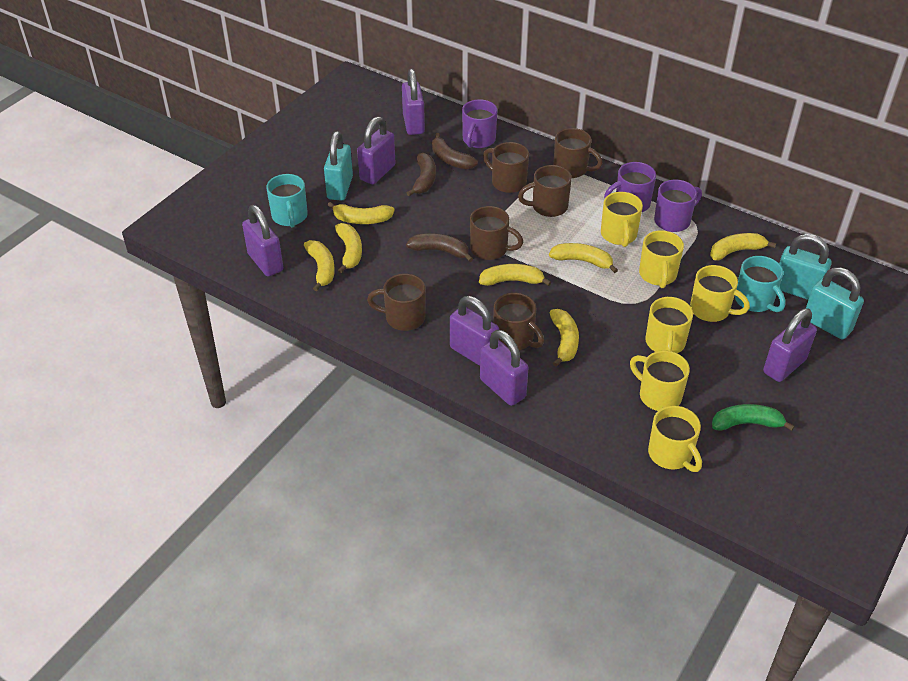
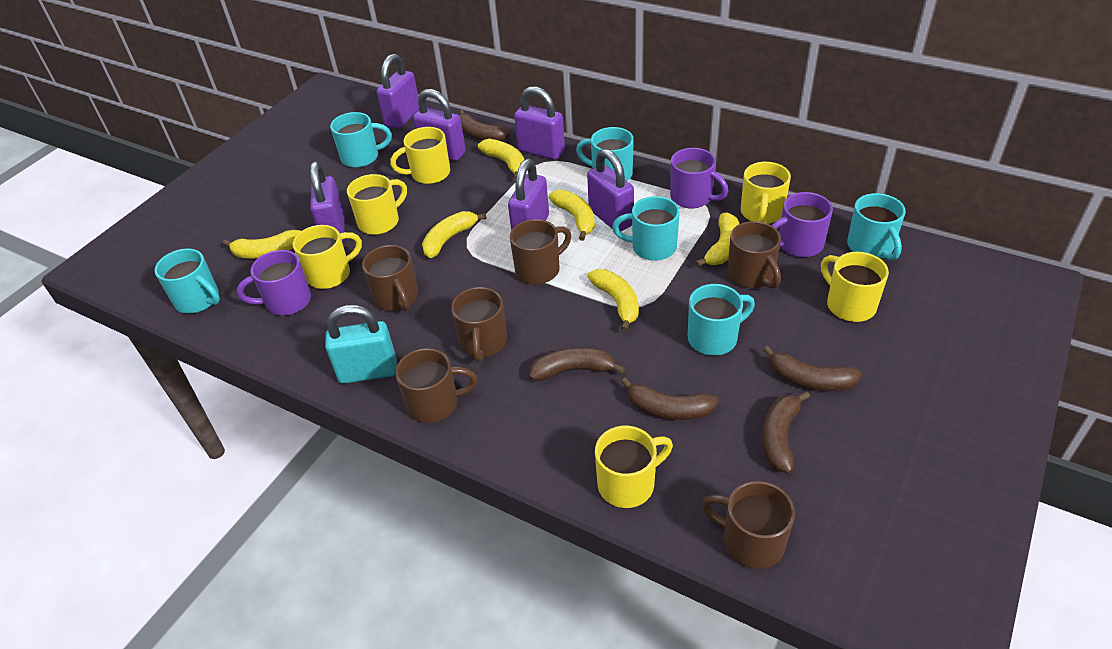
brown banana: 3 -> 5
green banana: 1 -> 0
turquoise mug: 2 -> 6
turquoise padlock: 3 -> 1
yellow banana: 7 -> 6

